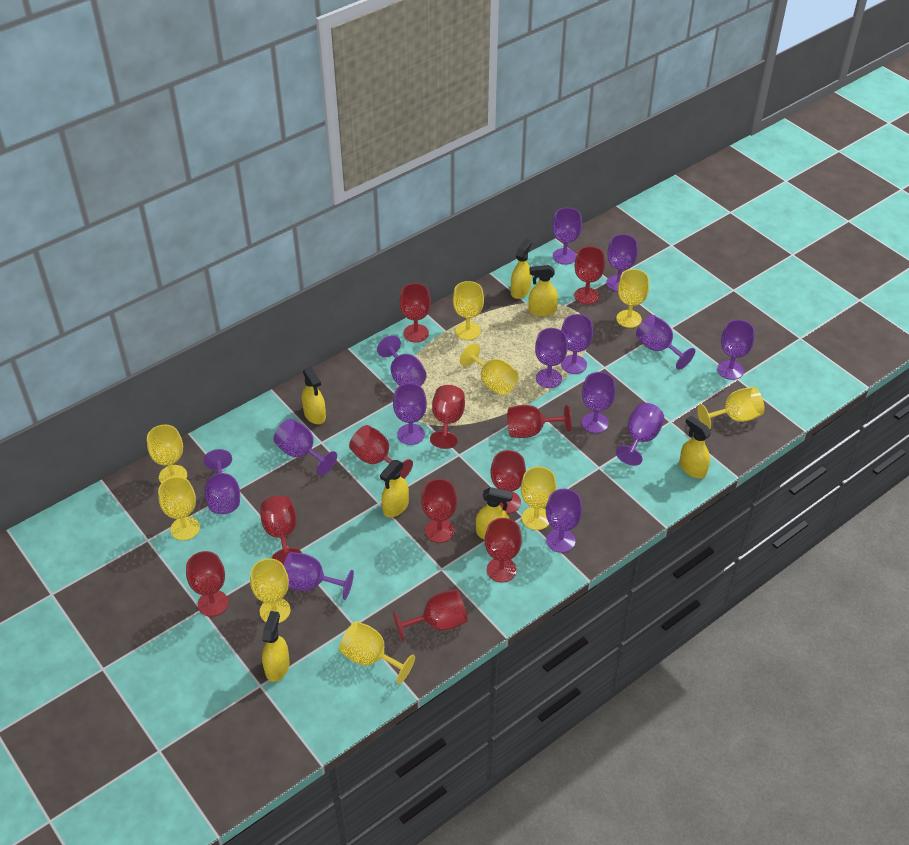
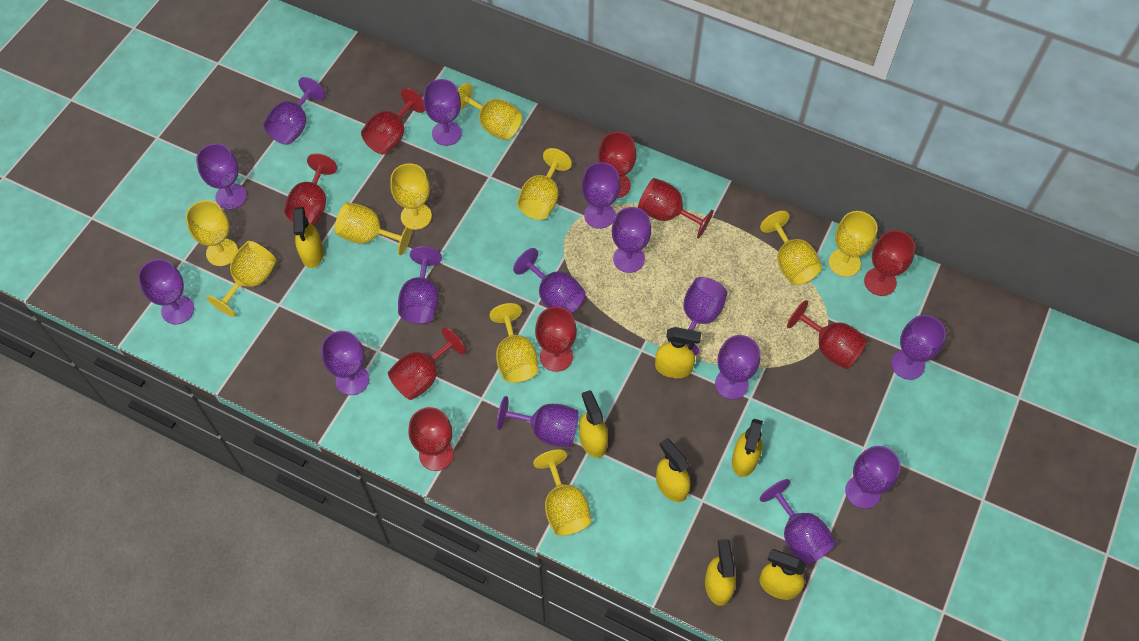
purple goblet: 14 -> 15
red goblet: 11 -> 9
yellow goblet: 9 -> 10

